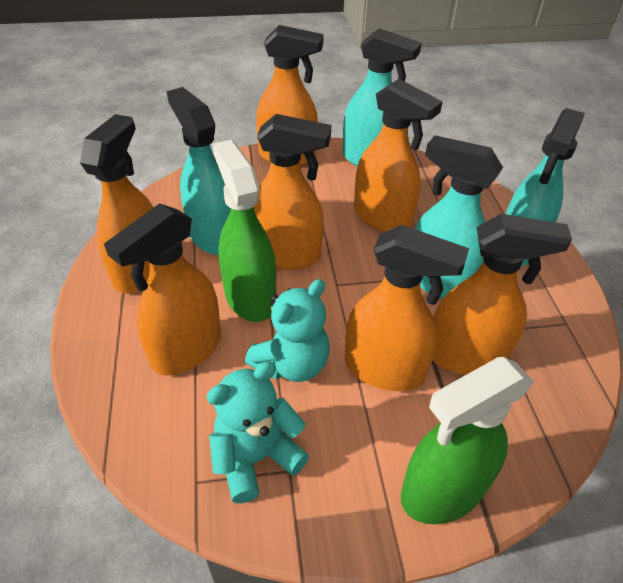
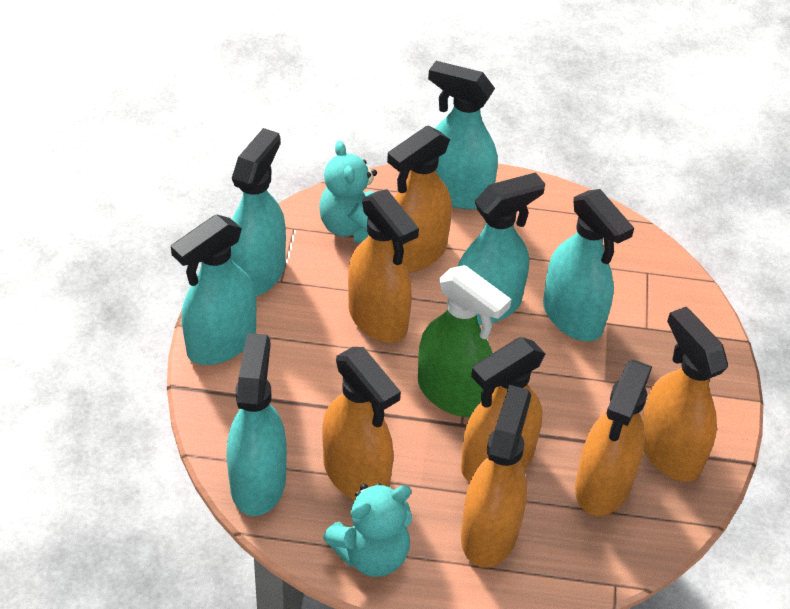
green spray bottle: 2 -> 1
turquoise spray bottle: 4 -> 6

